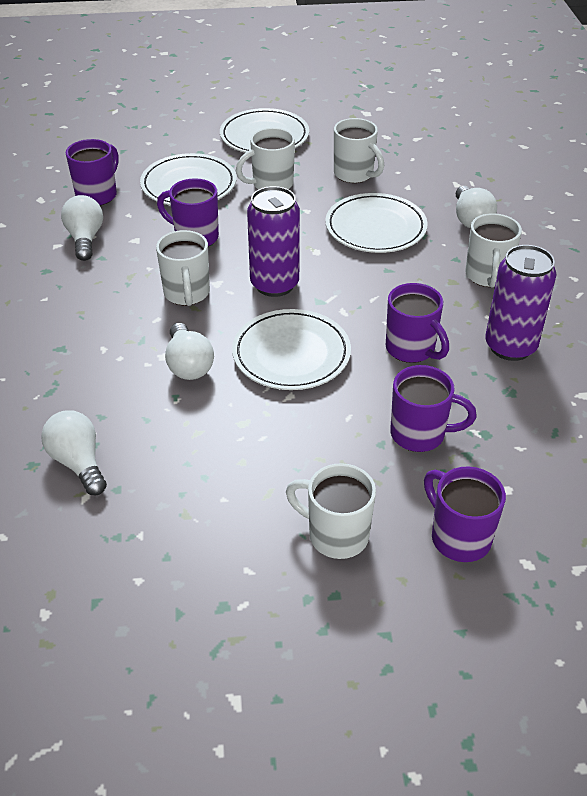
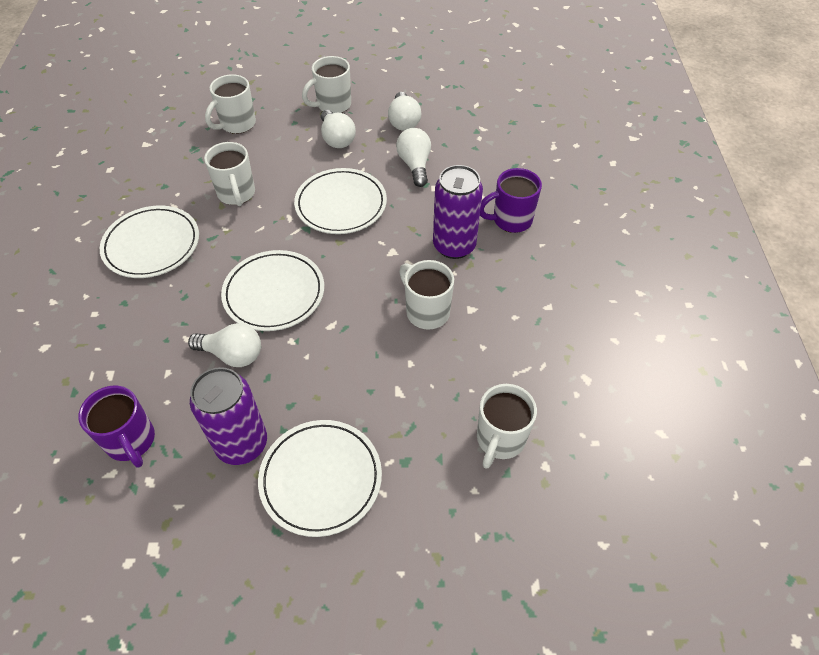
purple mug: 5 -> 2

